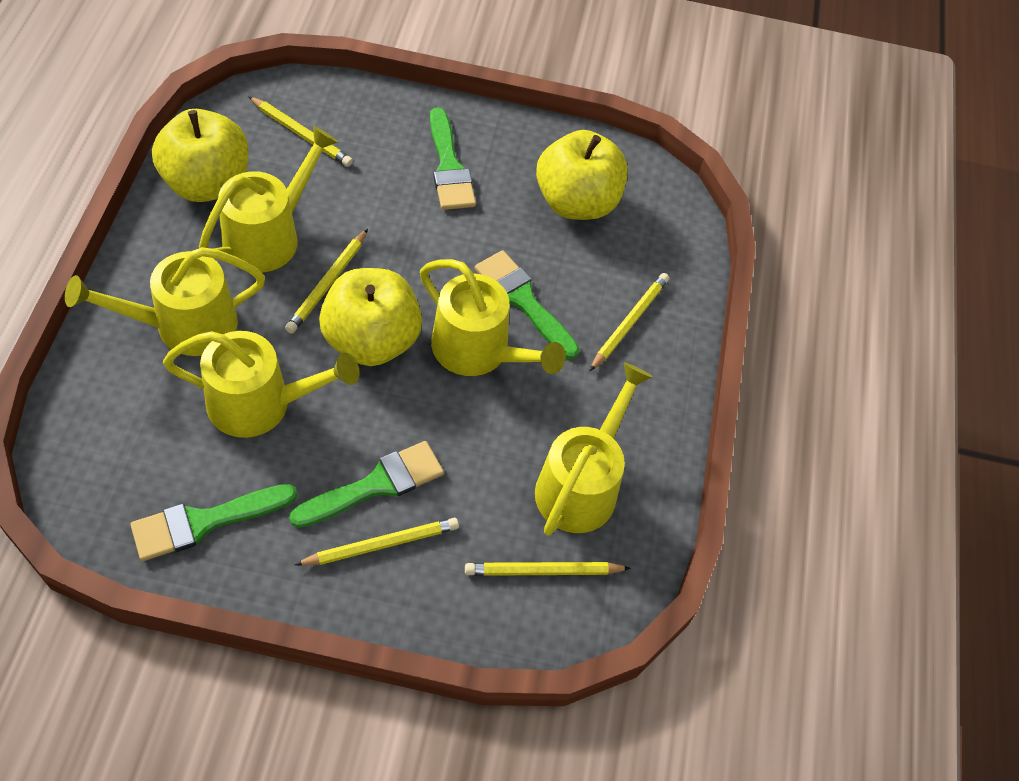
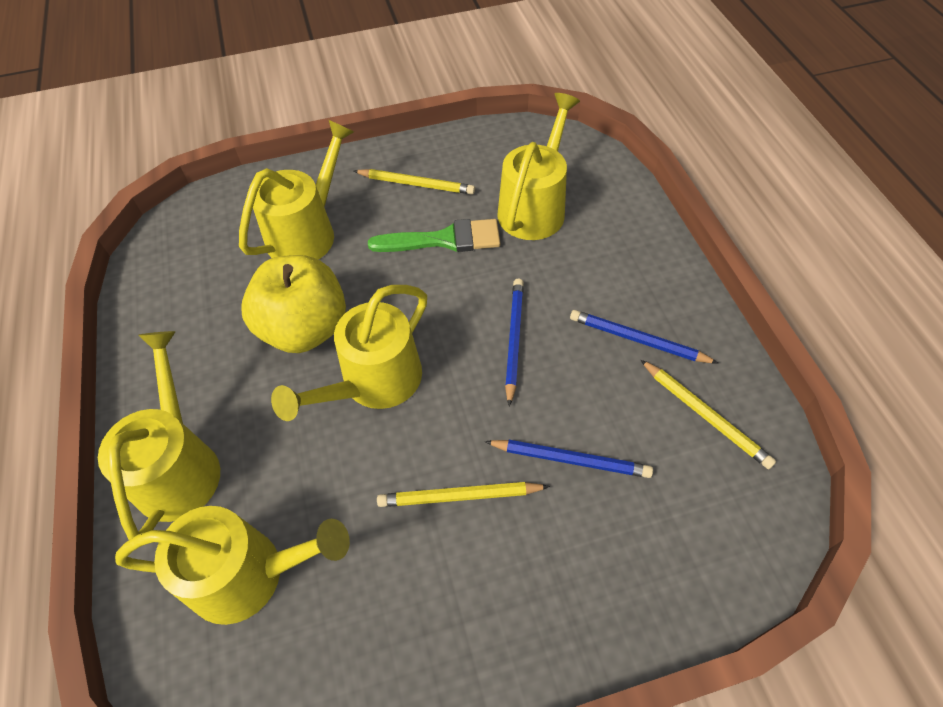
blue pencil: 0 -> 3
green brush: 4 -> 1
yellow apple: 3 -> 1
yellow pencil: 5 -> 3

